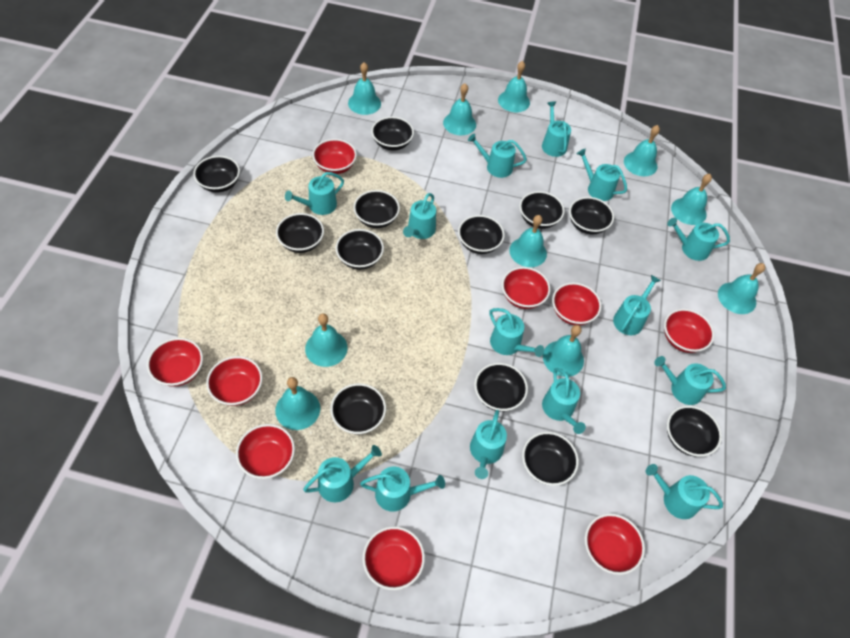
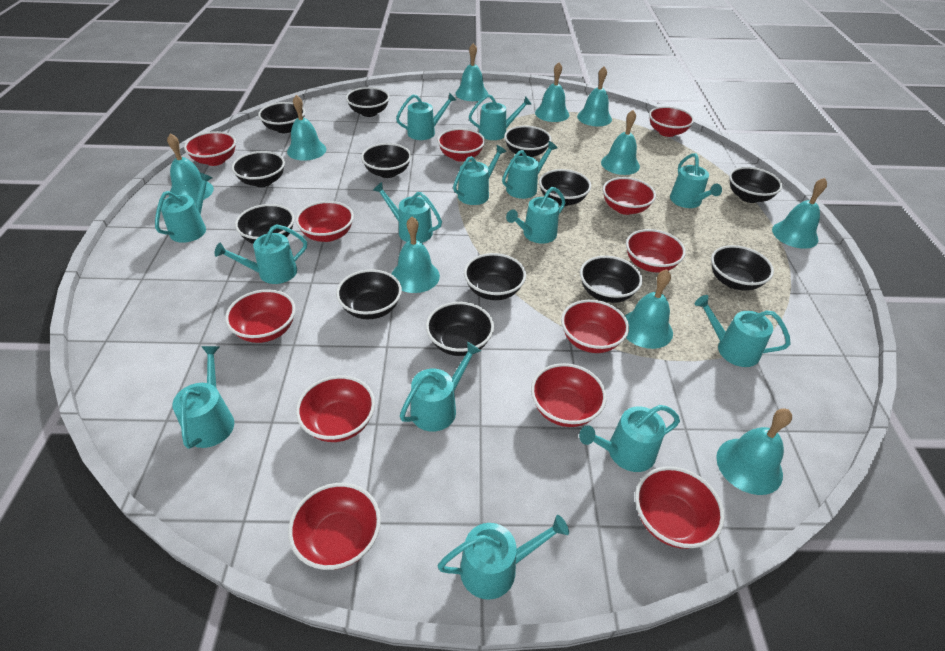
black bowl: 12 -> 13
red bowl: 9 -> 12

